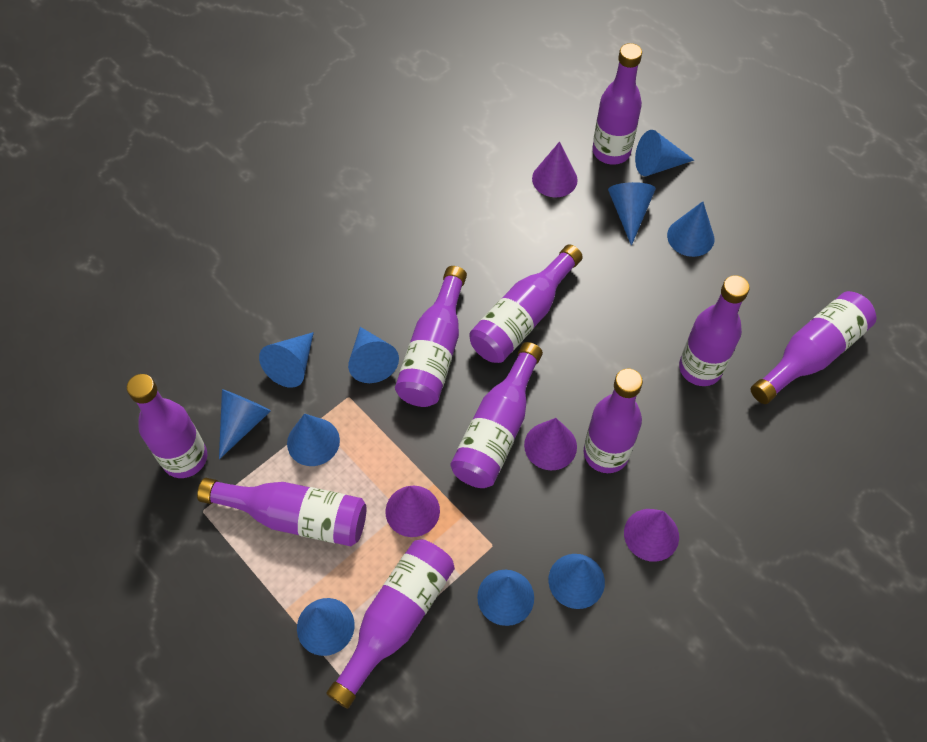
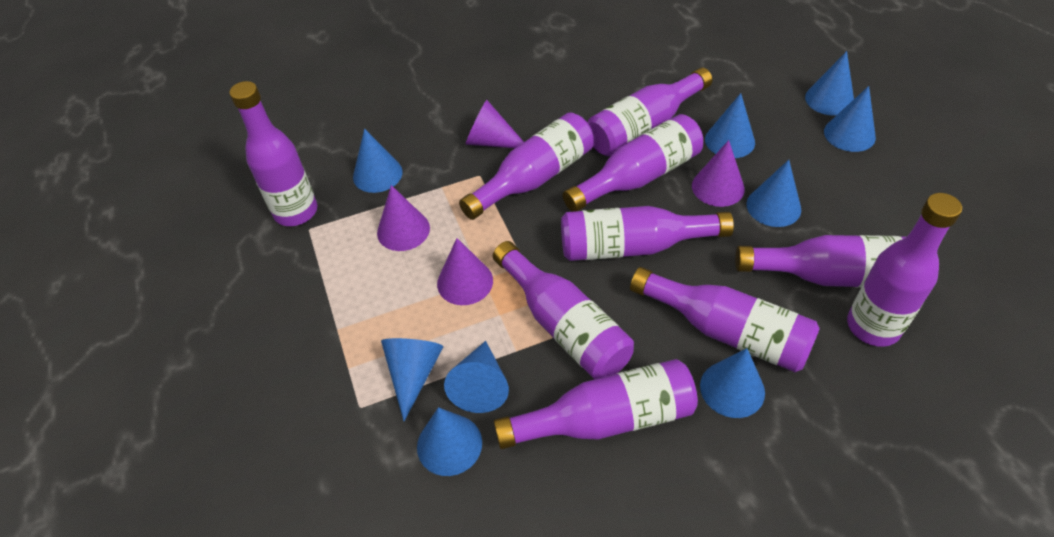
blue cone: 10 -> 9

